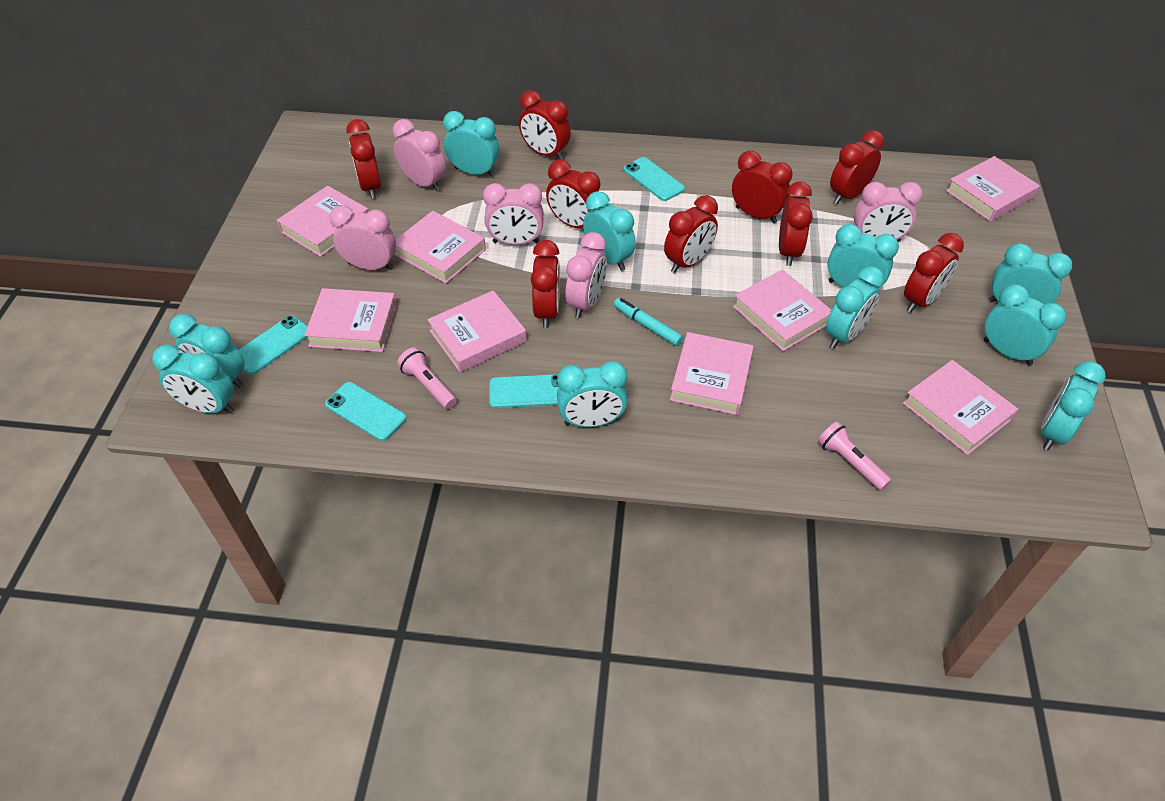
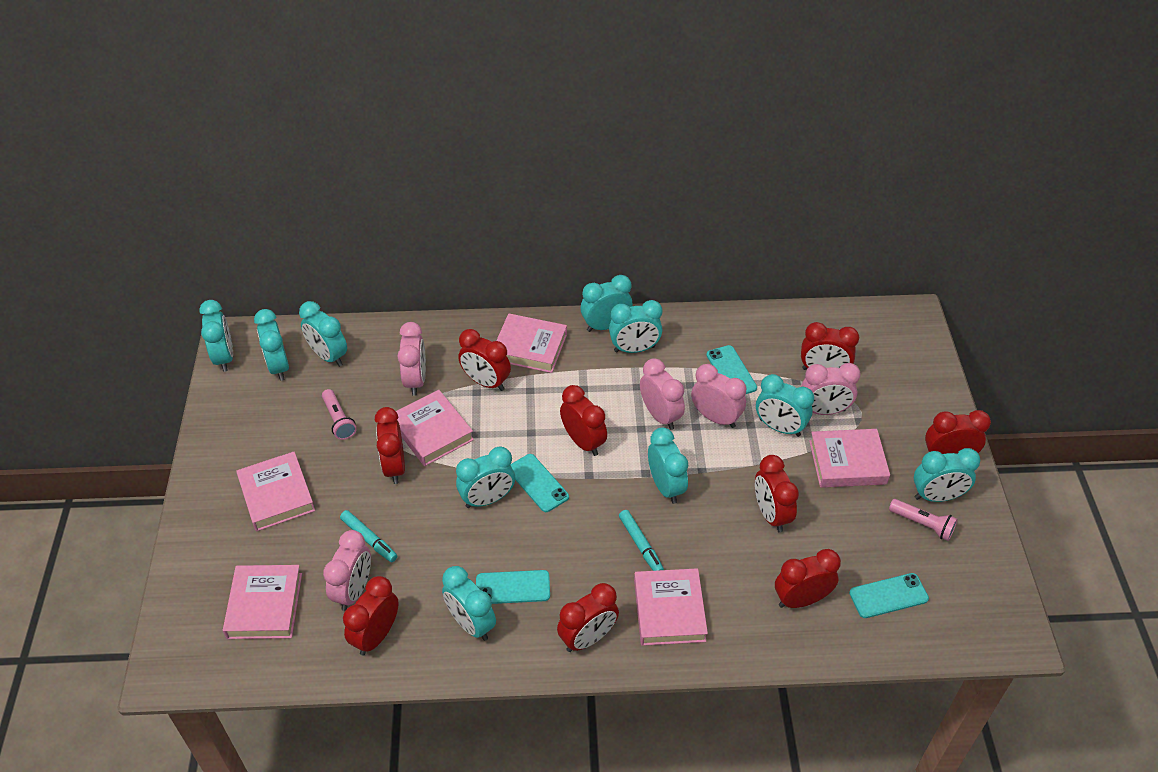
pink book: 8 -> 6
turquoise marker: 1 -> 2

